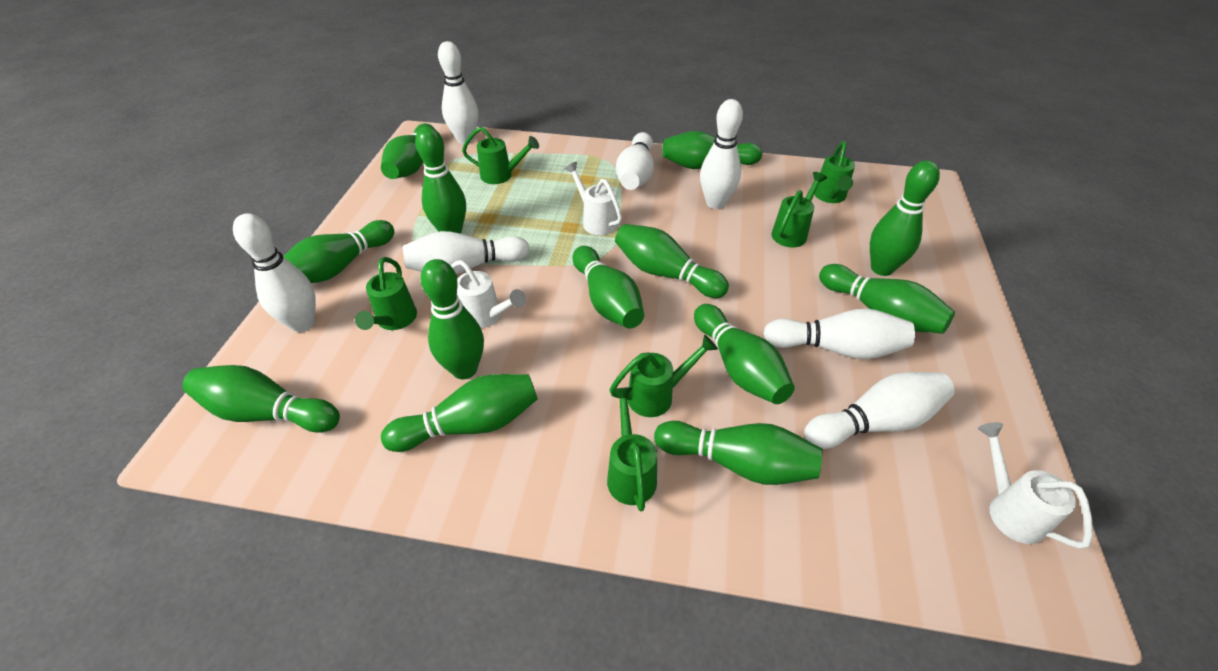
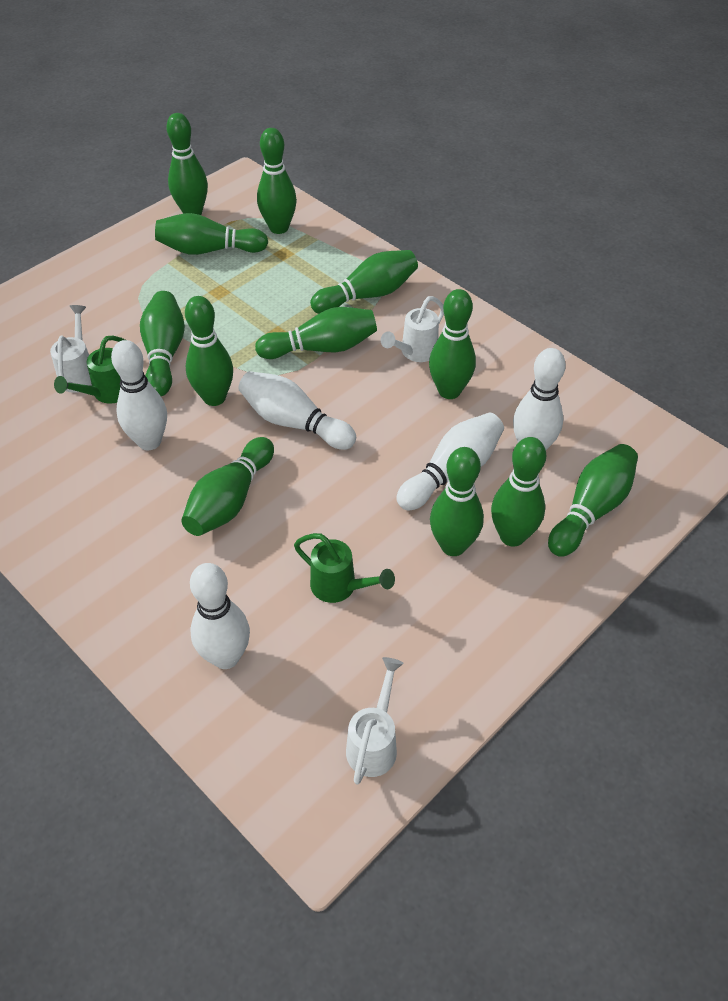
green bowling pin: 13 -> 12
green watering can: 6 -> 2
white bowling pin: 7 -> 5

